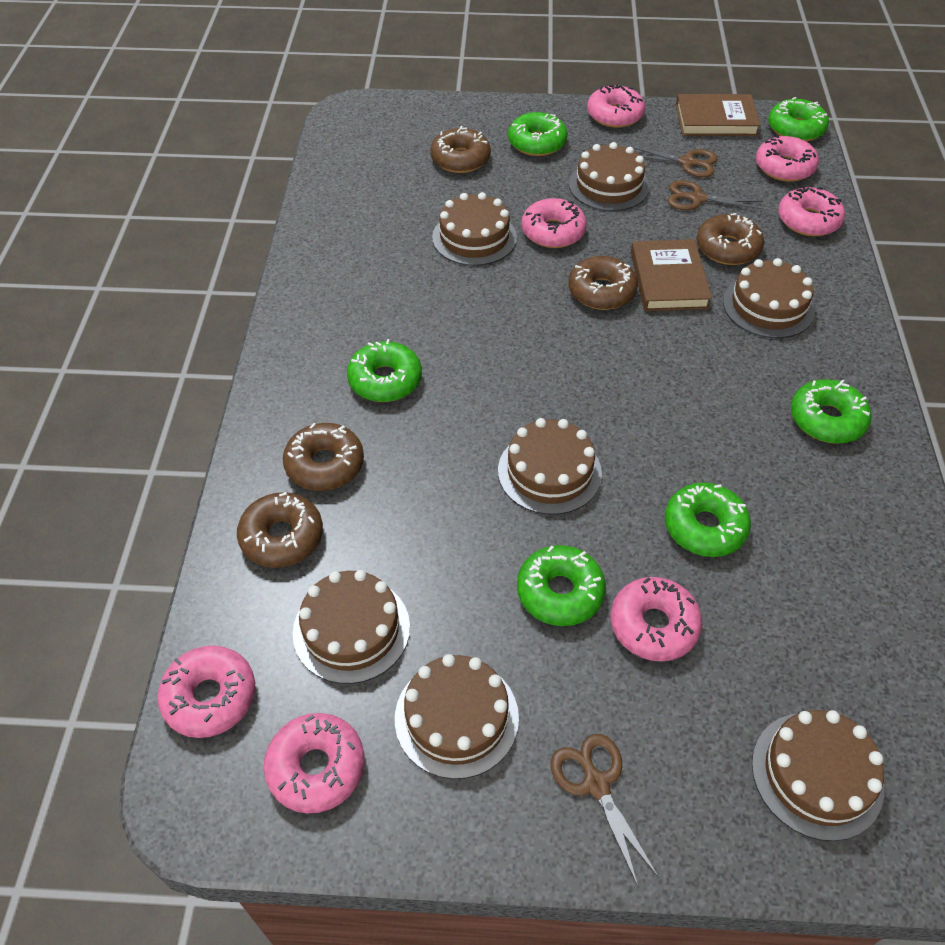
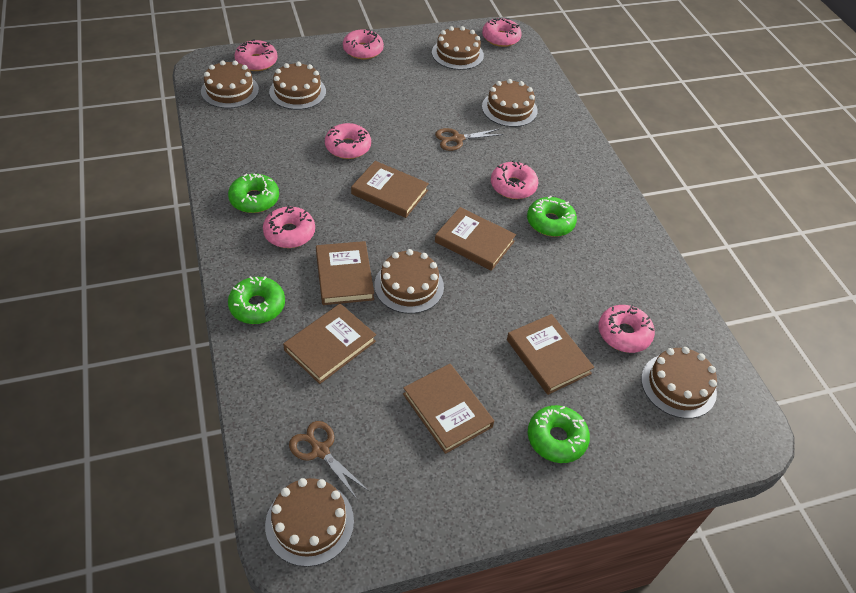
brown book: 2 -> 6
brown donut: 5 -> 0
brown scissors: 3 -> 2
green donut: 6 -> 4

